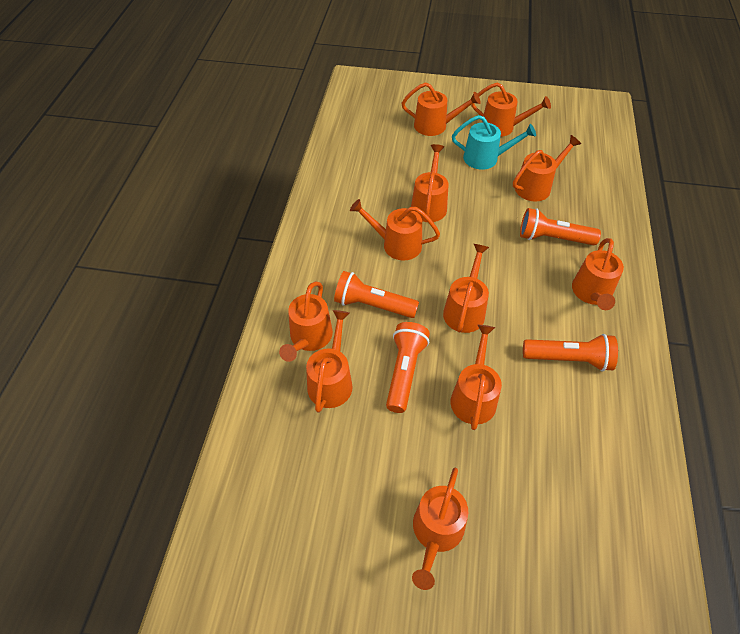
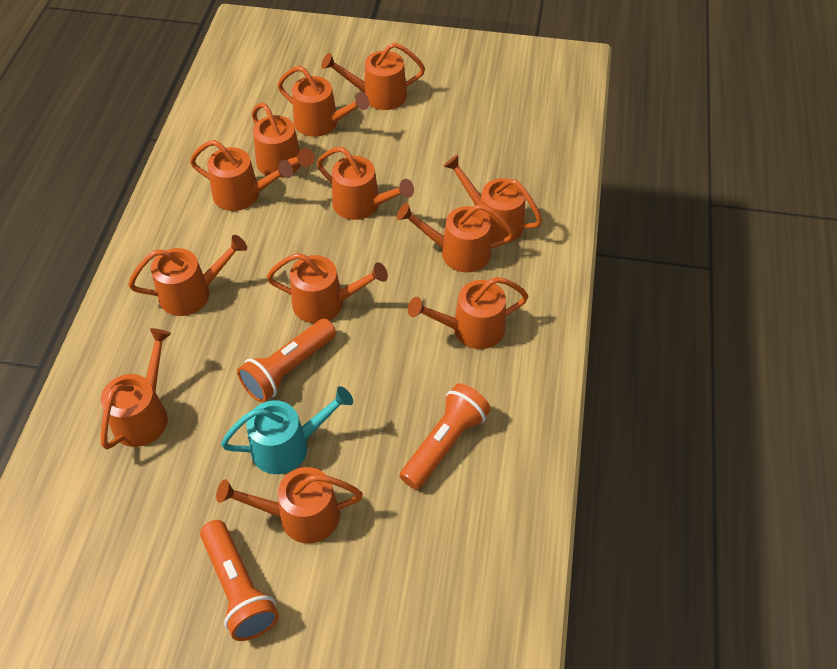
orange flashlight: 4 -> 3
orange watering can: 11 -> 12

